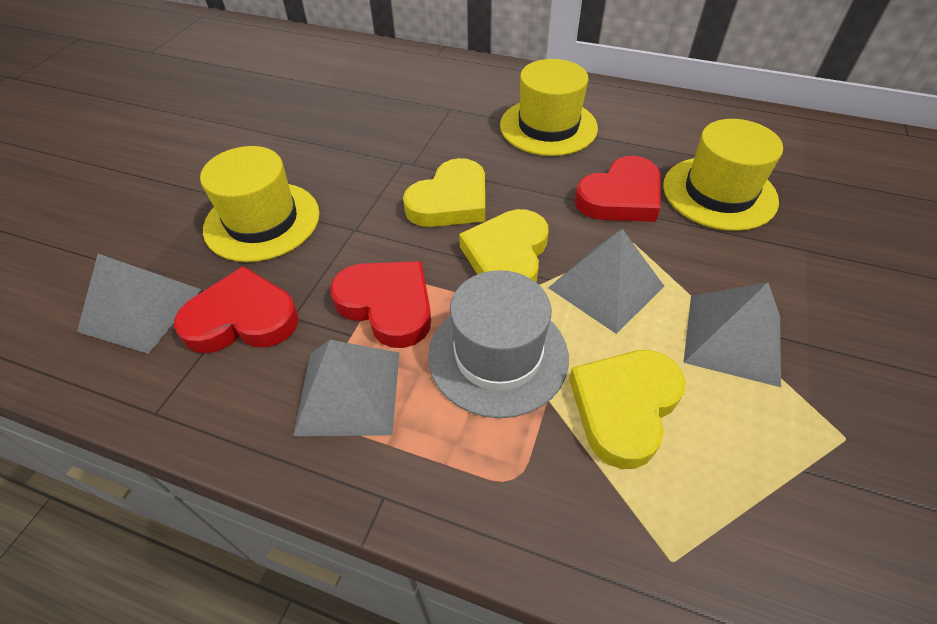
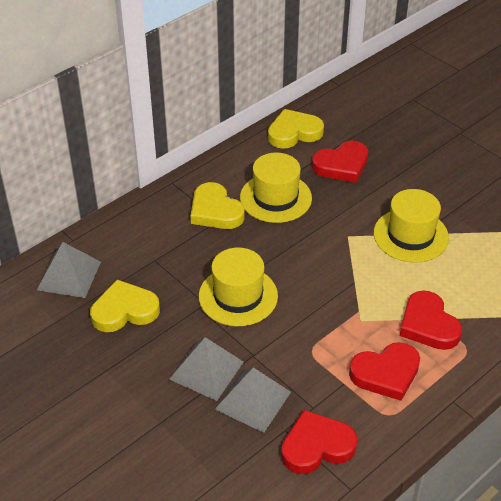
grey hat: 1 -> 0
grey pyramid: 4 -> 3
red heart: 3 -> 4

